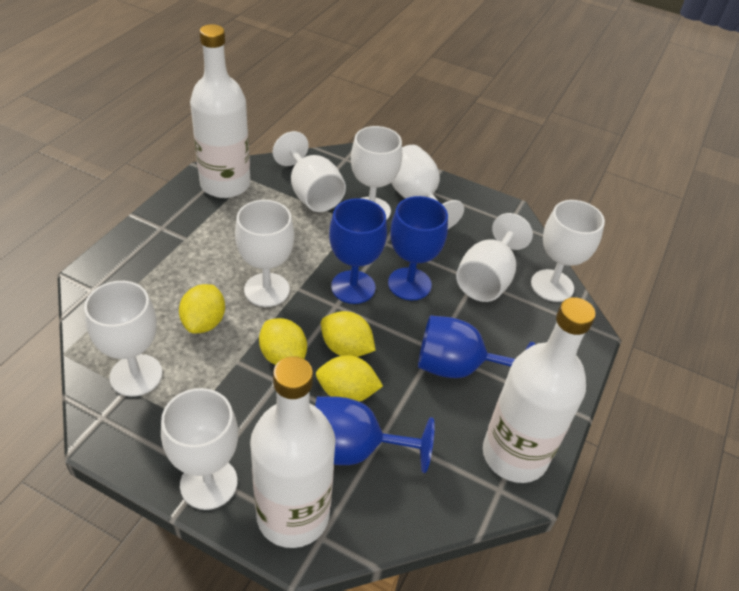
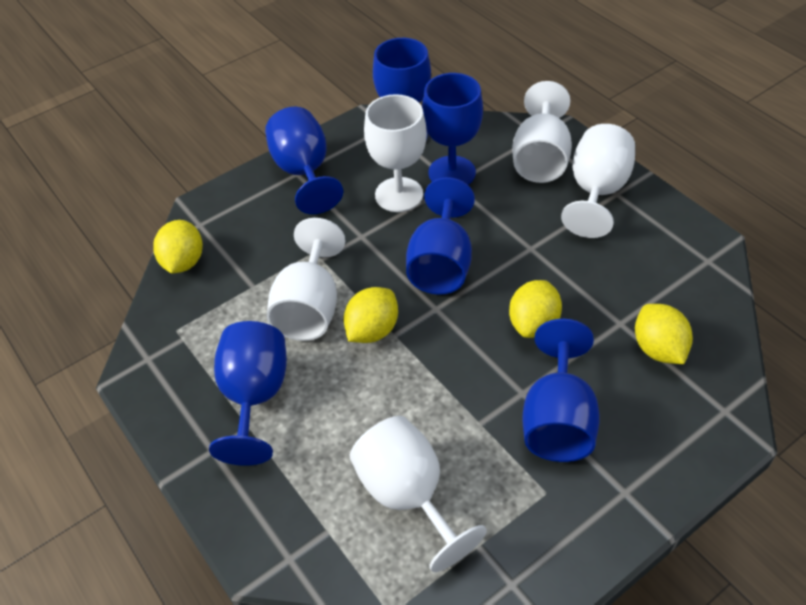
blue goblet: 4 -> 6
white bottle: 3 -> 0
white goblet: 8 -> 5

